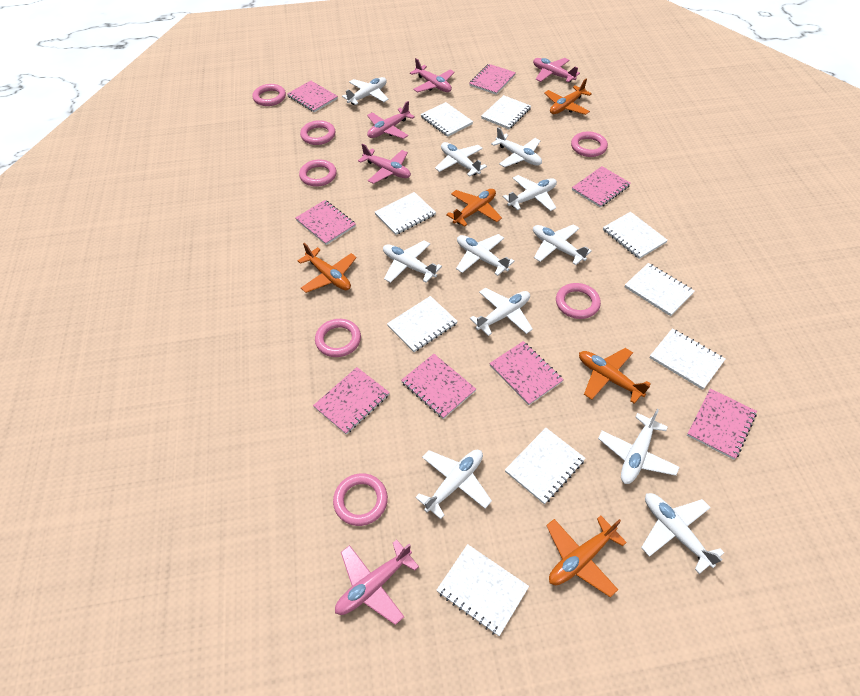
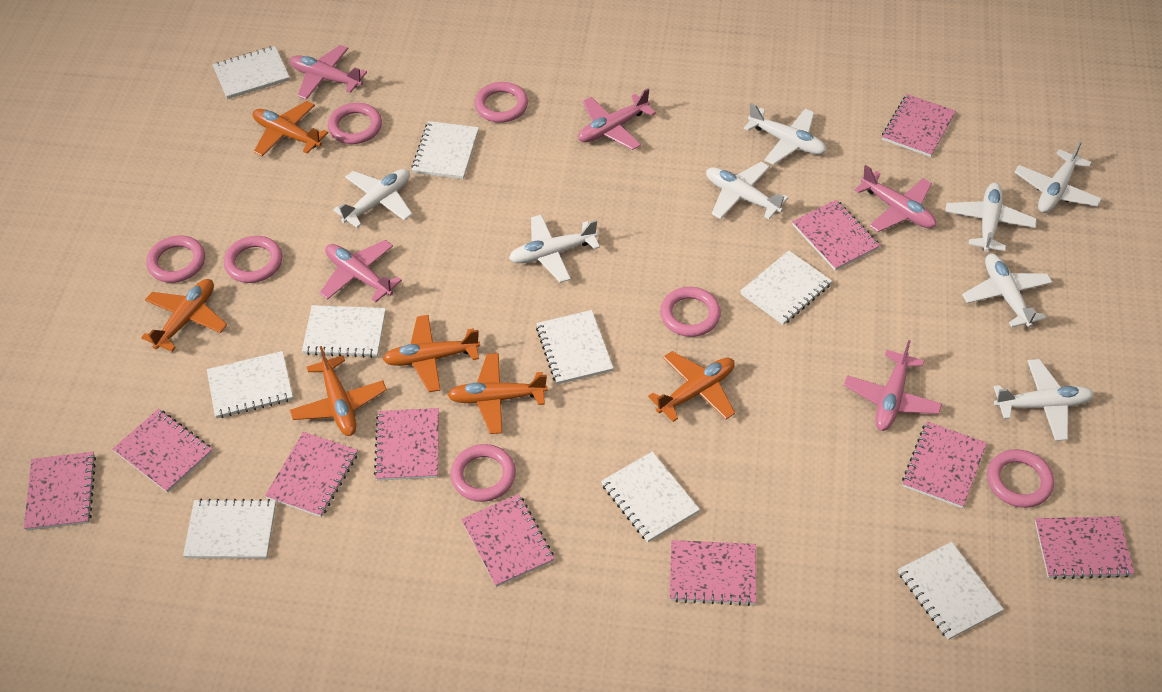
orange plane: 5 -> 6
pink notebook: 8 -> 10
white plane: 11 -> 8

